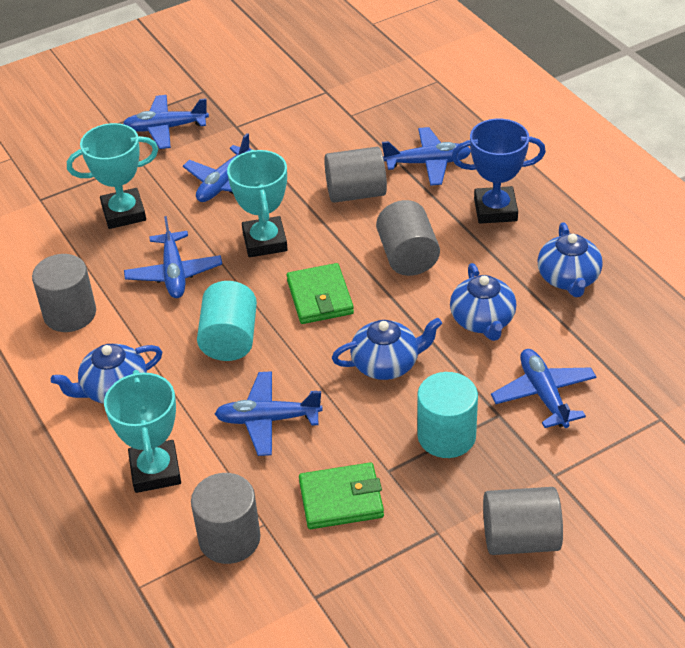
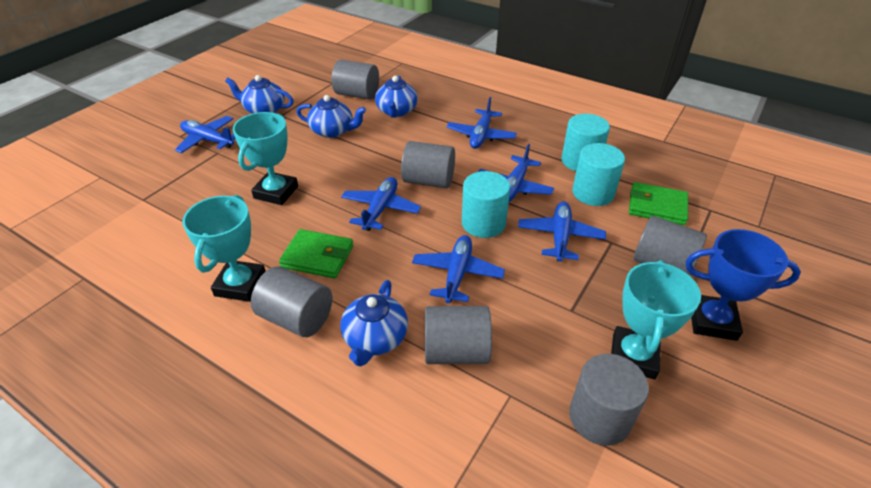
grey cylinder: 5 -> 6
turquoise cylinder: 2 -> 3

